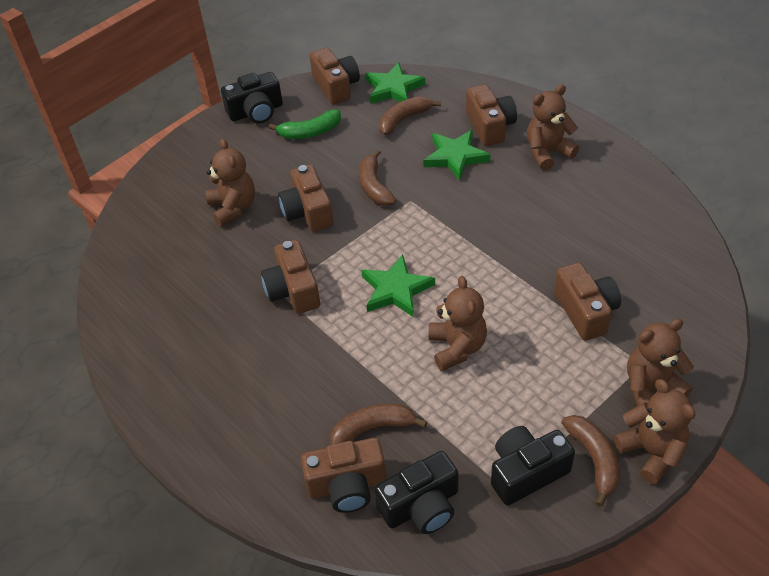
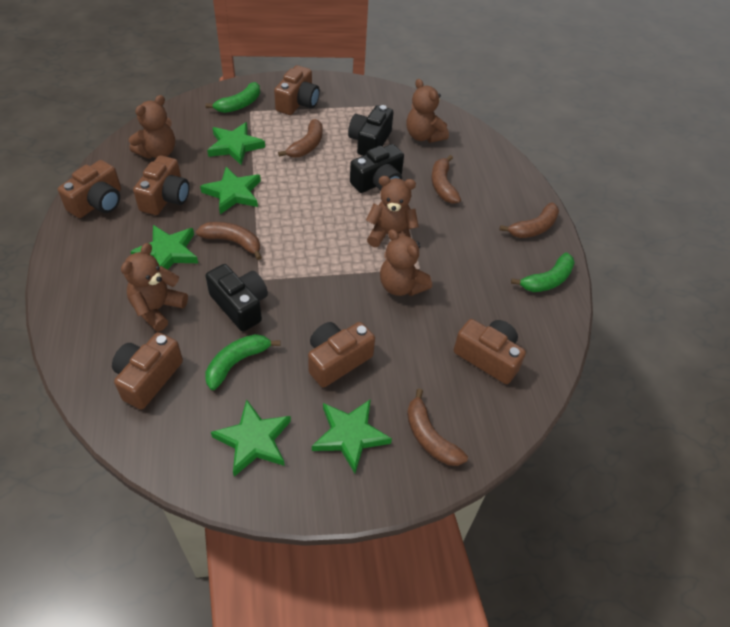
brown banana: 4 -> 5
green banana: 1 -> 3
green star: 3 -> 5

